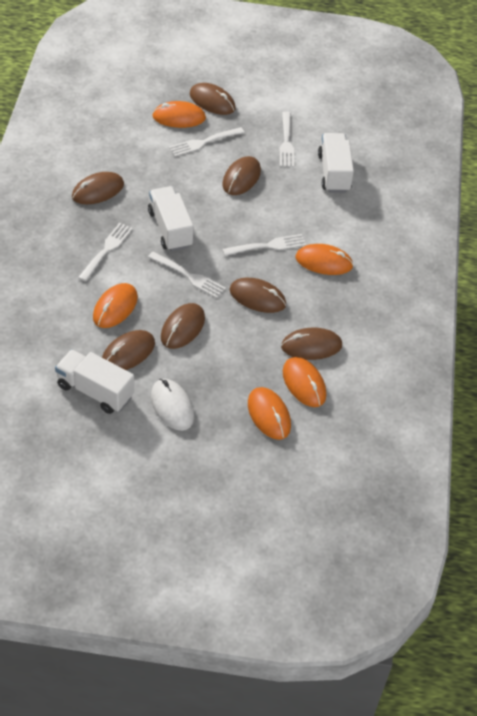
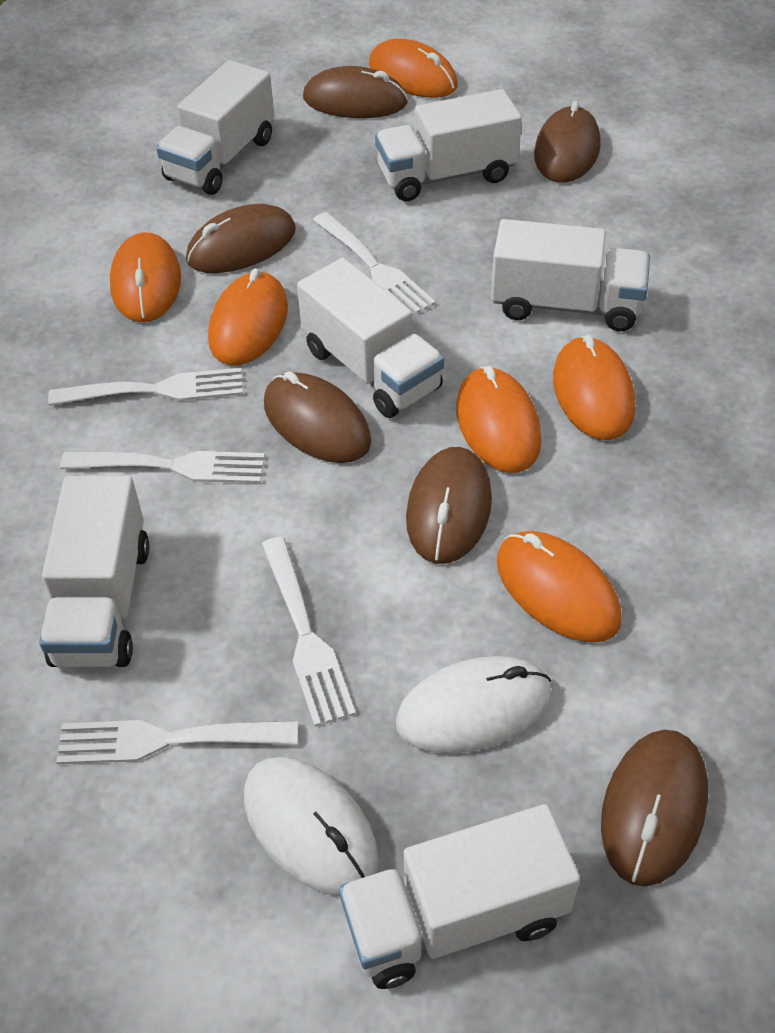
brown mouse: 7 -> 6
orange mouse: 5 -> 6
white mouse: 1 -> 2
white truck: 3 -> 6

